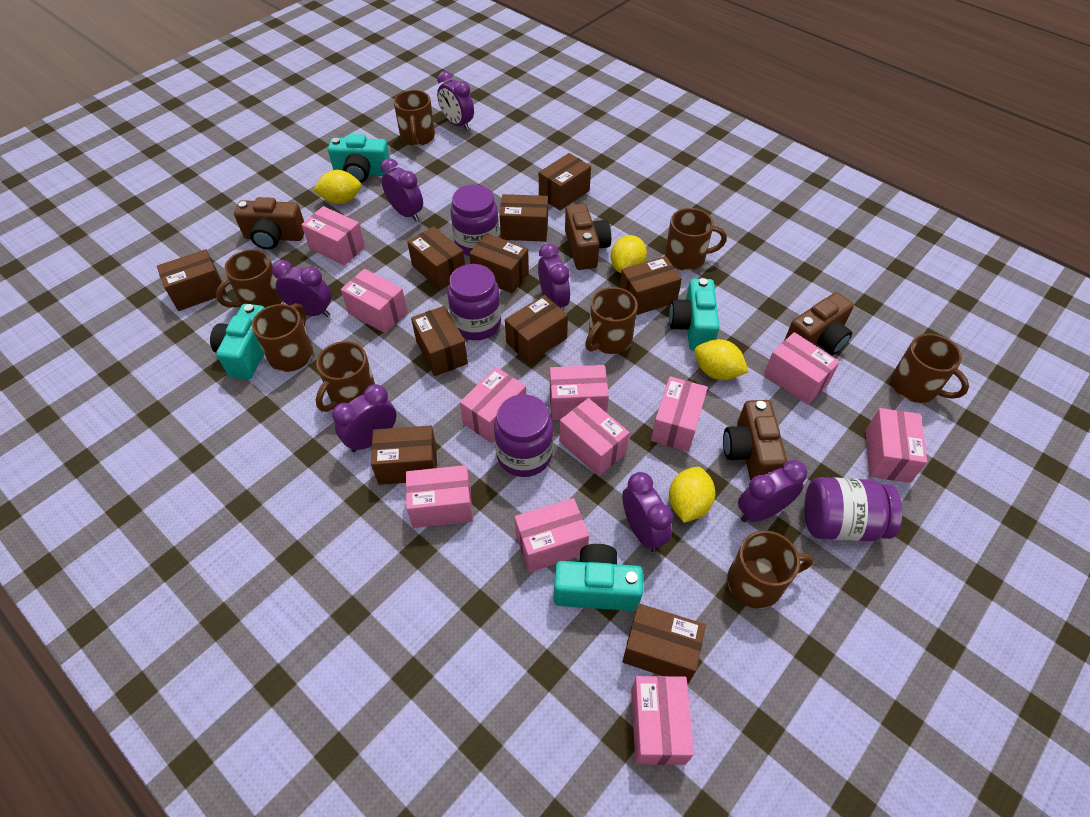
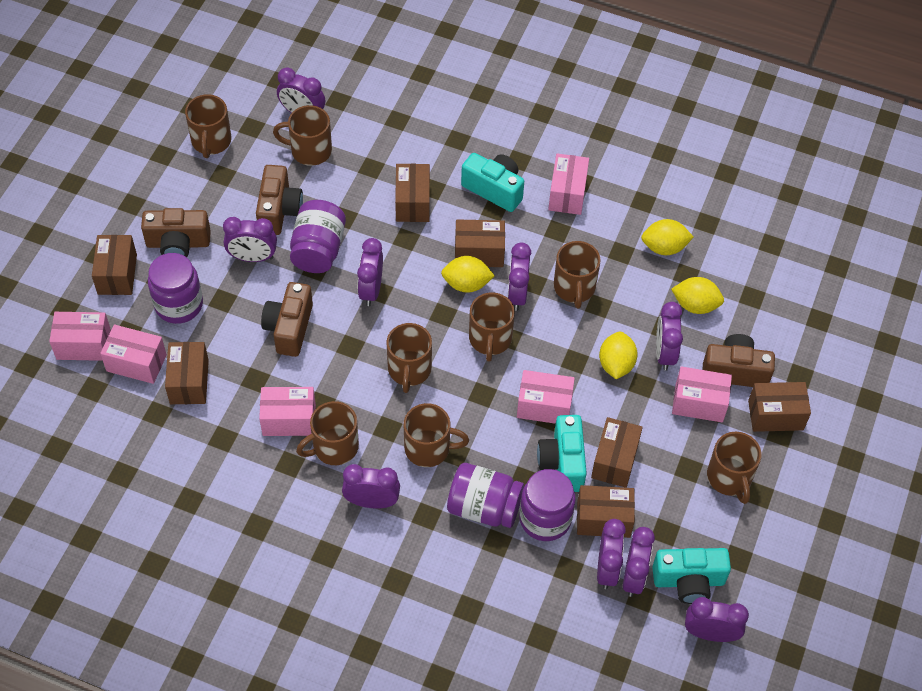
brown box: 10 -> 7
pink box: 11 -> 6
purple clock: 7 -> 9
turquoise camera: 4 -> 3

